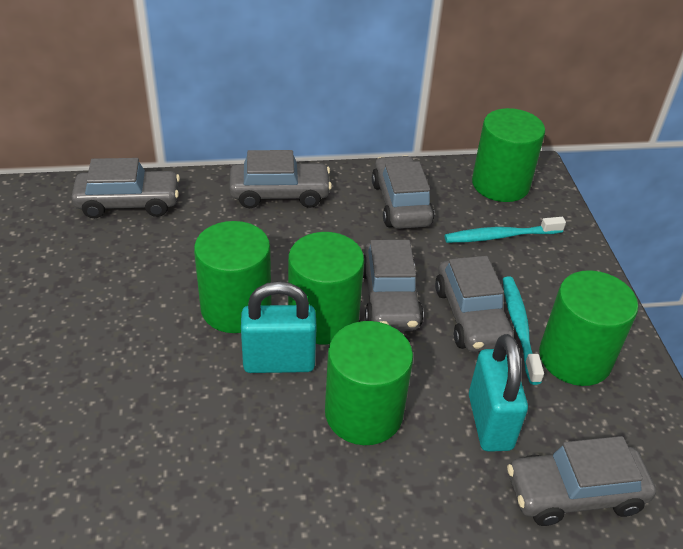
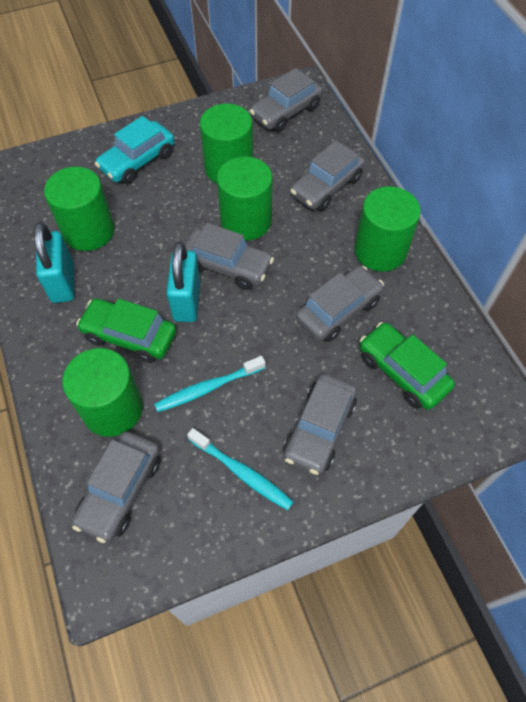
green car: 0 -> 2
turquoise car: 0 -> 1

